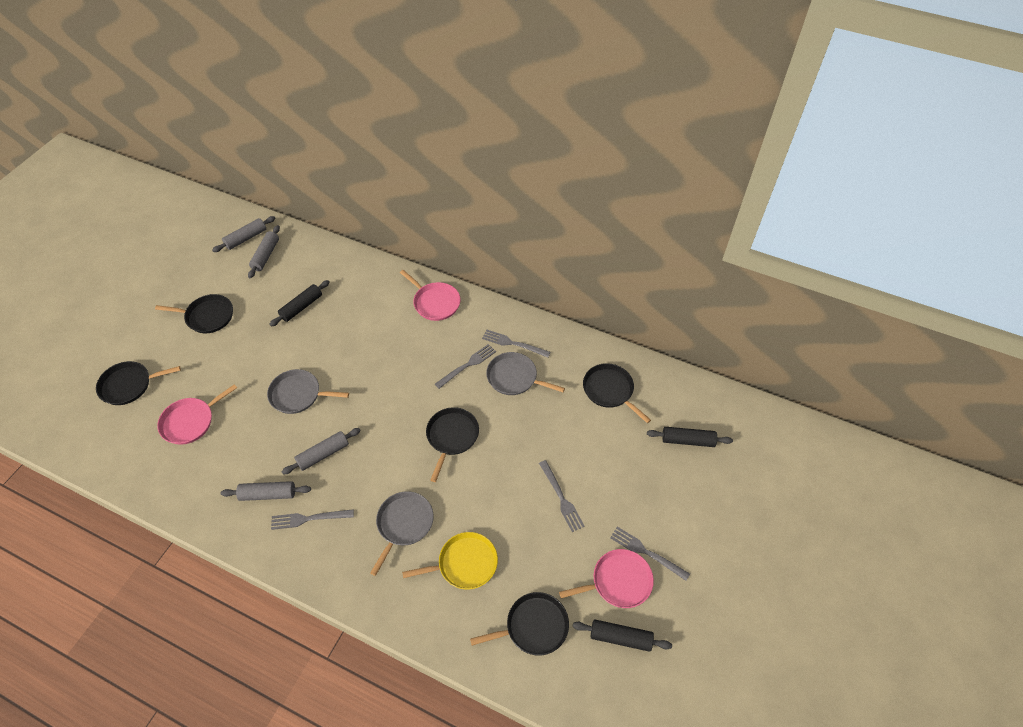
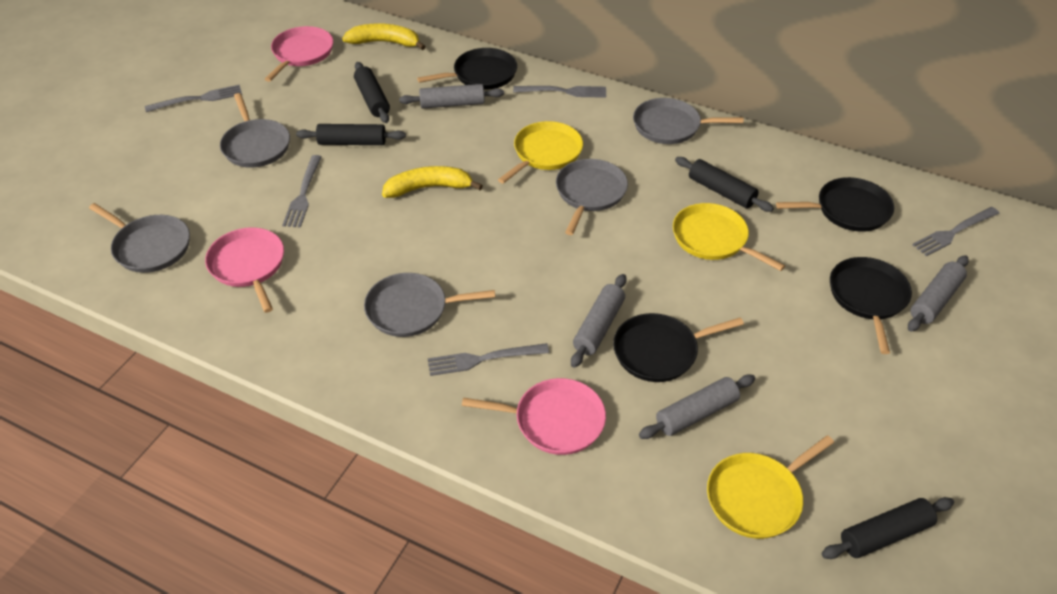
black pan: 5 -> 4
black rolling pin: 3 -> 4
grey pan: 3 -> 5
yellow banana: 0 -> 2
yellow pan: 1 -> 3

